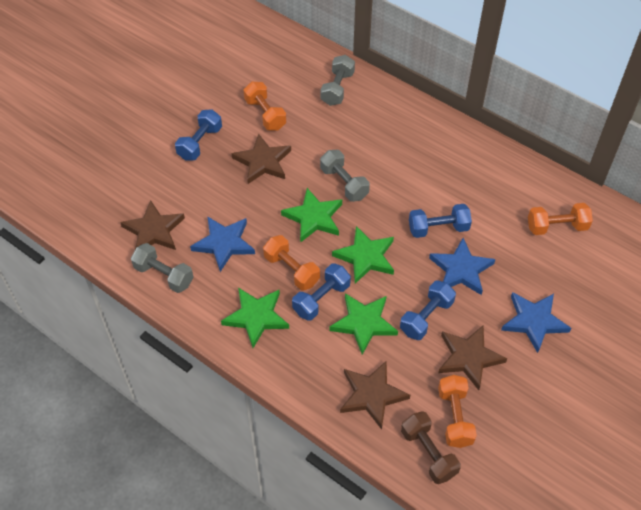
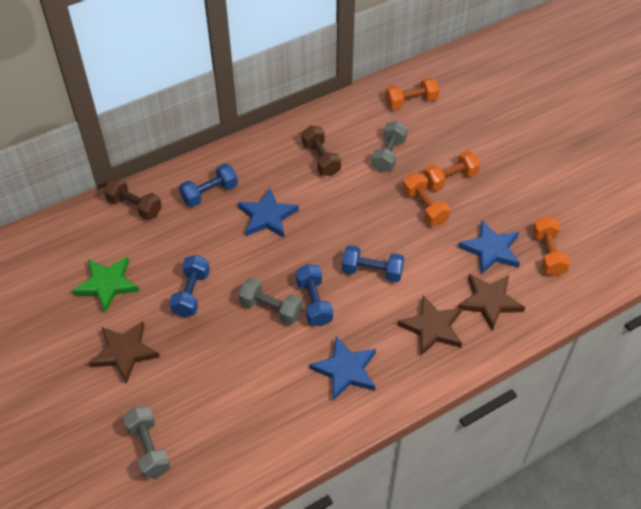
brown dumbbell: 1 -> 2
brown star: 4 -> 3
green star: 4 -> 1

